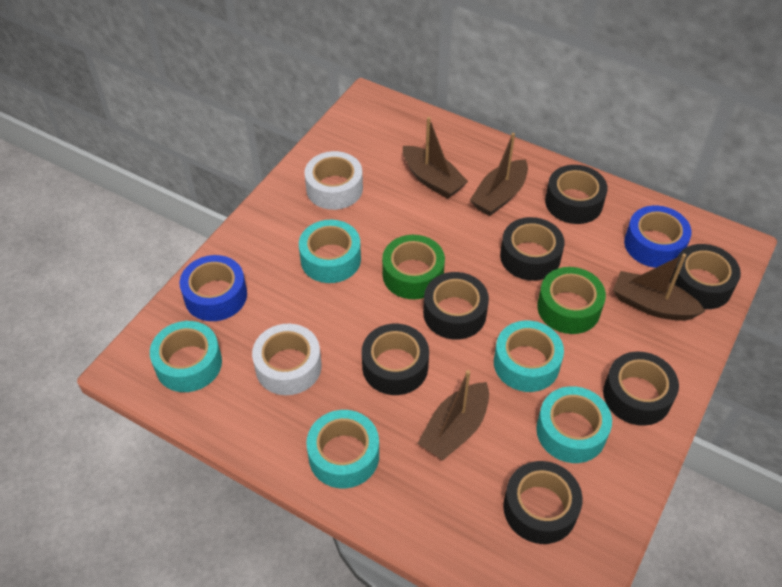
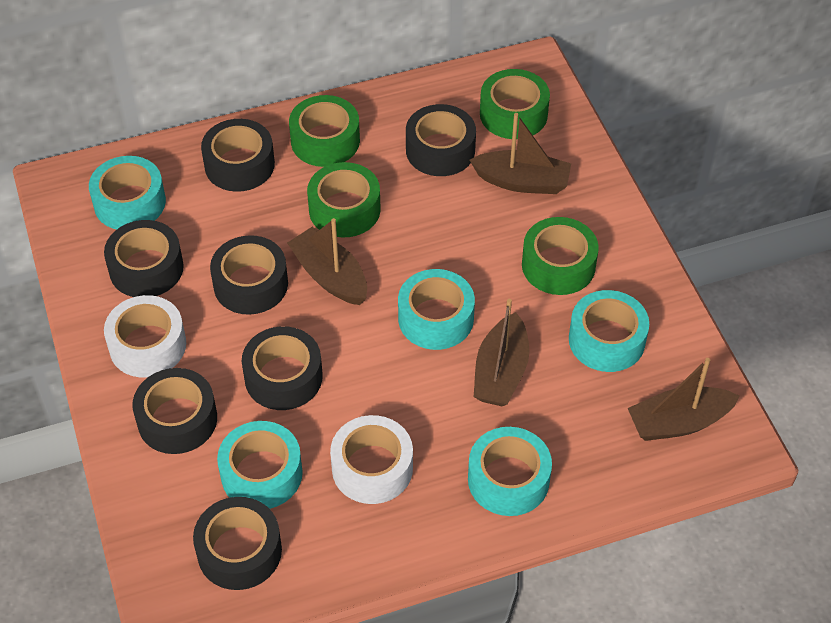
blue tape: 2 -> 0
green tape: 2 -> 4

